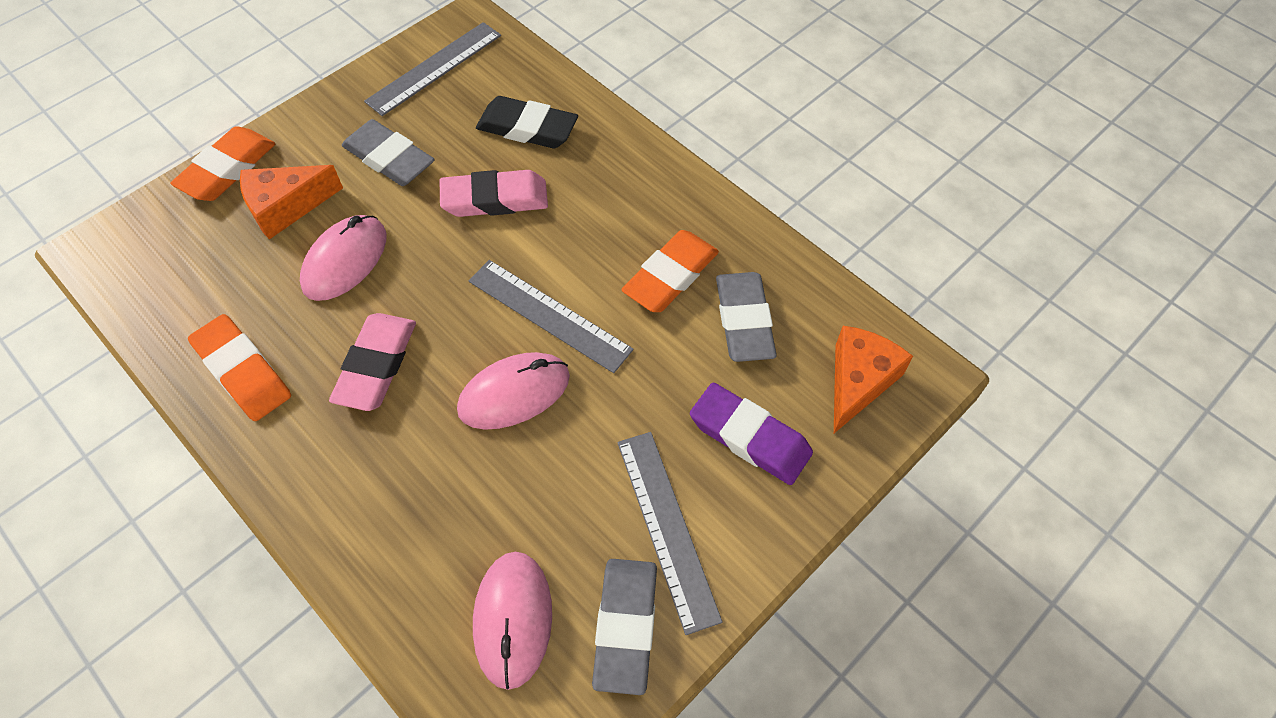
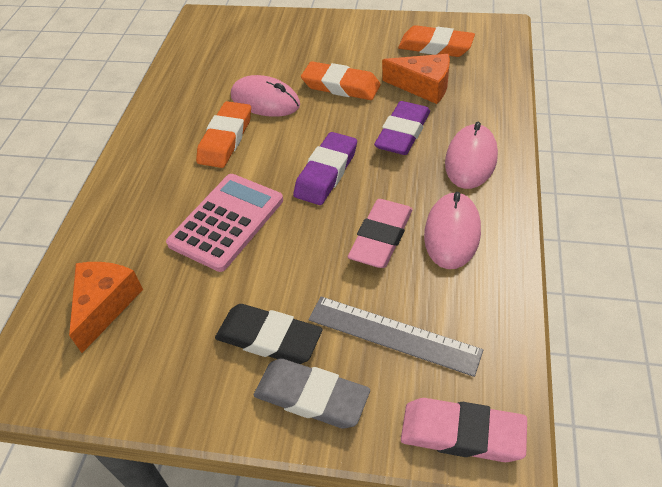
grey eraser: 3 -> 1
grey ruler: 3 -> 1
pink calculator: 0 -> 1
purple eraser: 1 -> 2

